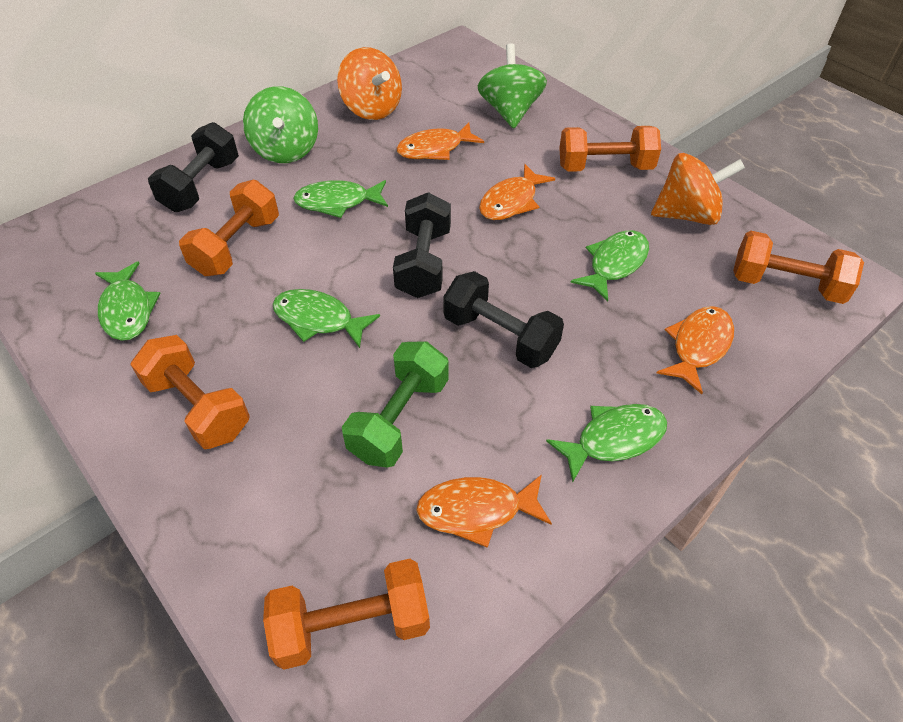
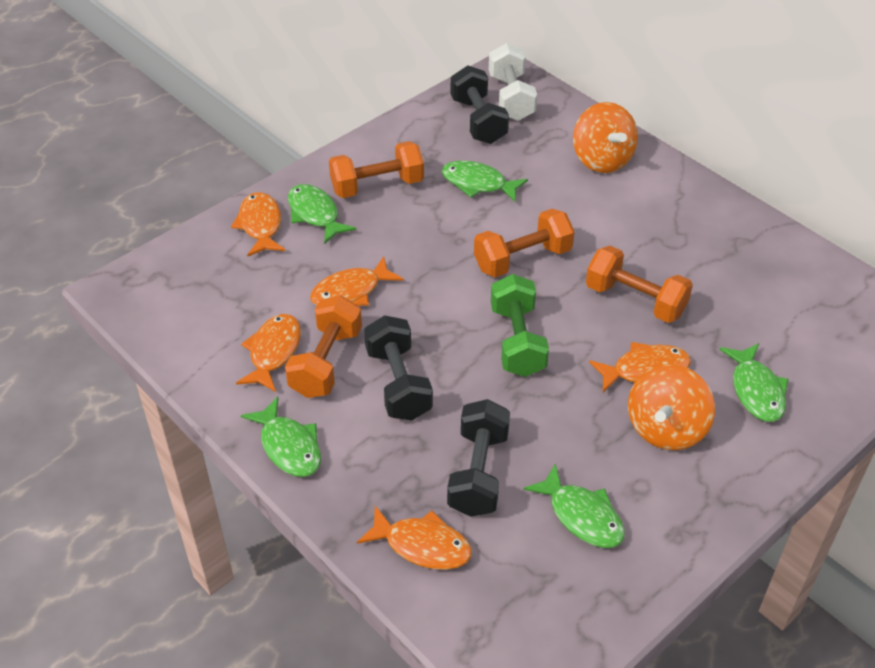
green spinning top: 2 -> 0
orange dumbbell: 5 -> 4
orange fish: 4 -> 5
white dumbbell: 0 -> 1

